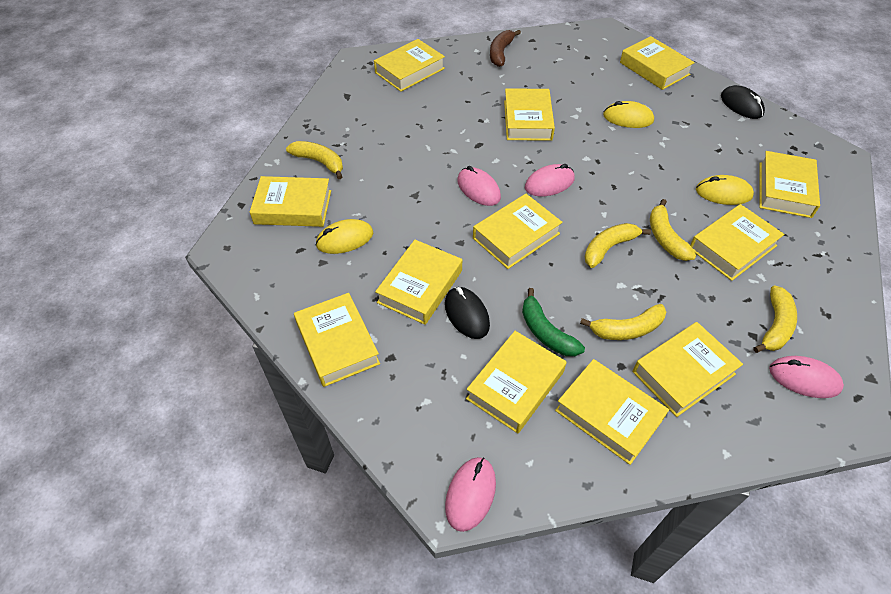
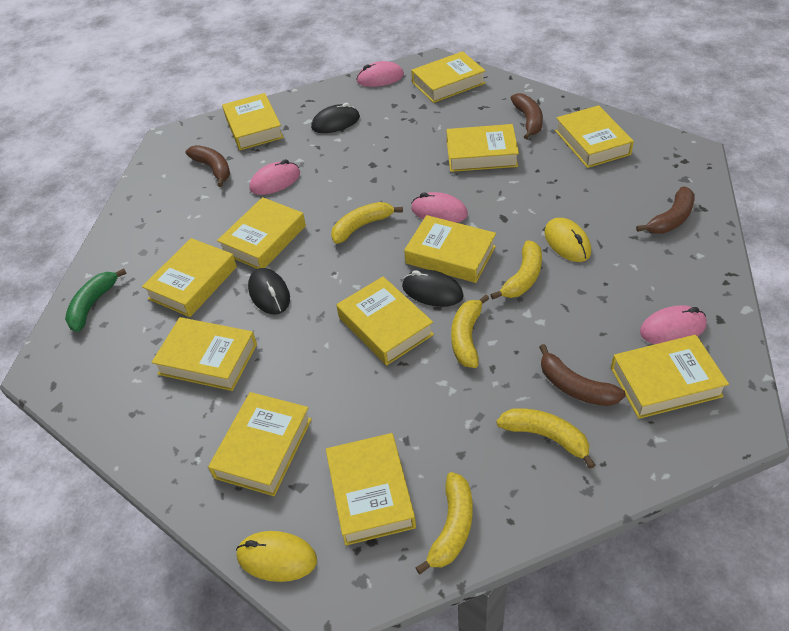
black mouse: 2 -> 3
brown banana: 1 -> 4
yellow mouse: 3 -> 2

